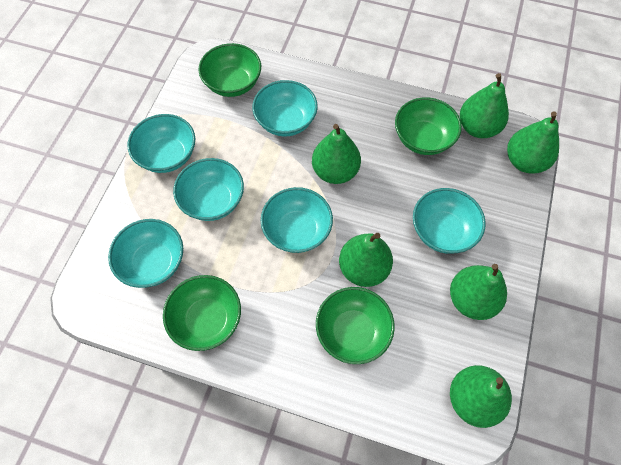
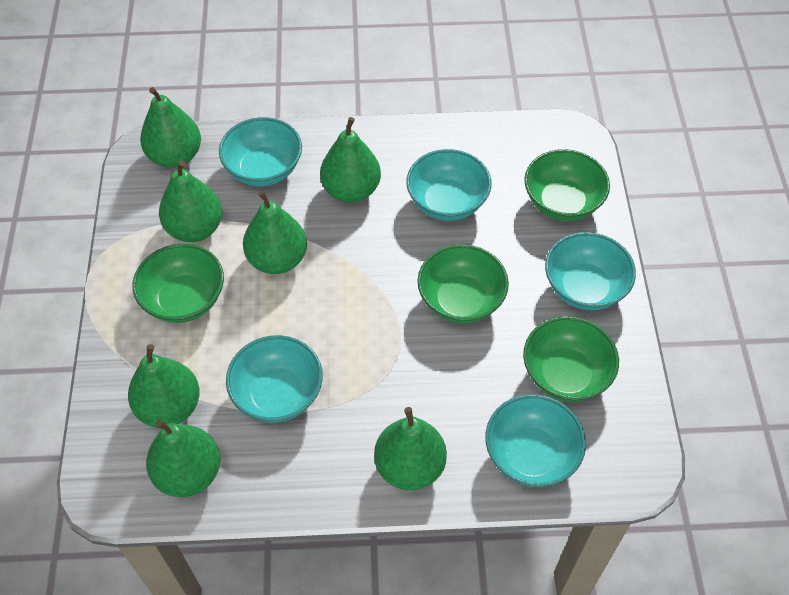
green pear: 6 -> 7
turquoise bowl: 6 -> 5

